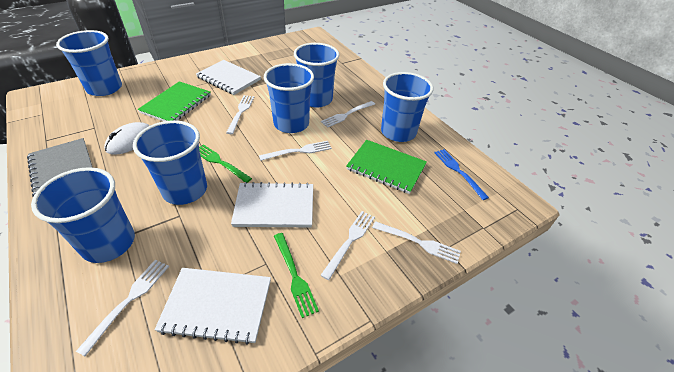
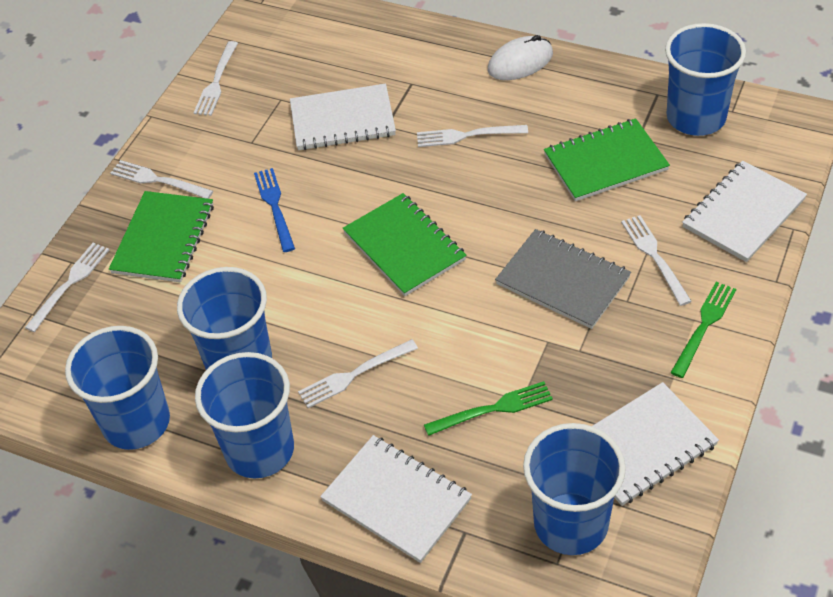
blue cup: 6 -> 5
green notebook: 2 -> 3
white notebook: 3 -> 4

